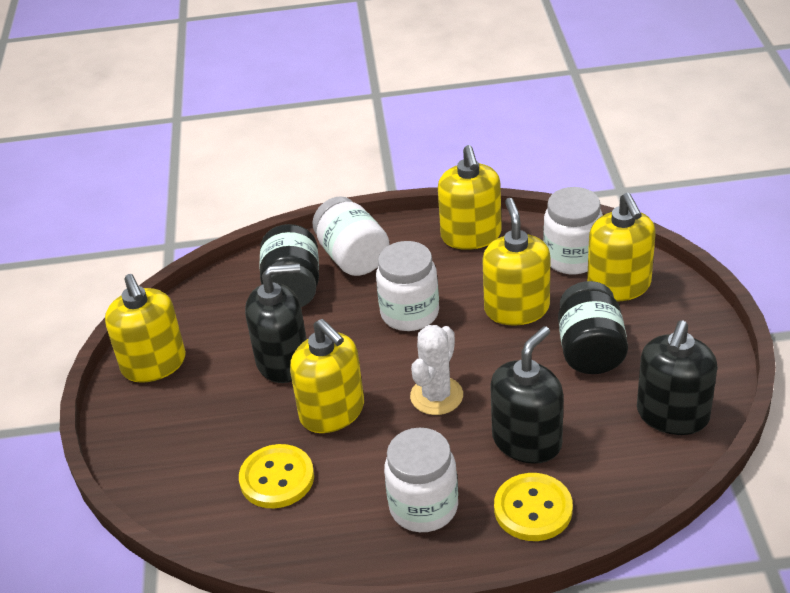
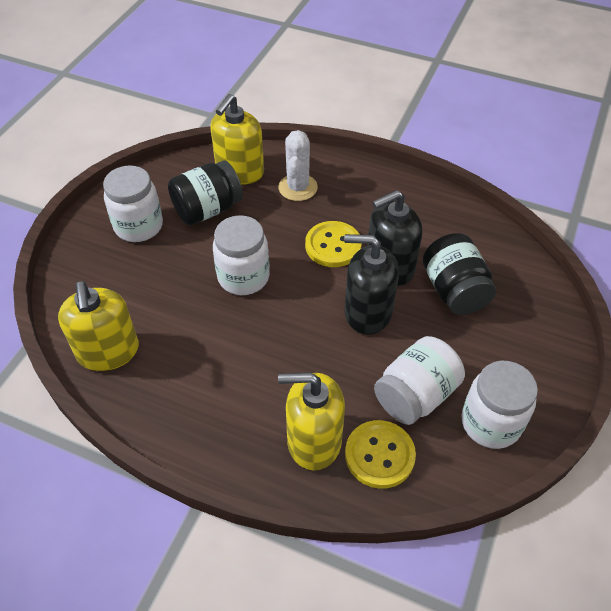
black soap dispenser: 3 -> 2
yellow soap dispenser: 5 -> 3

